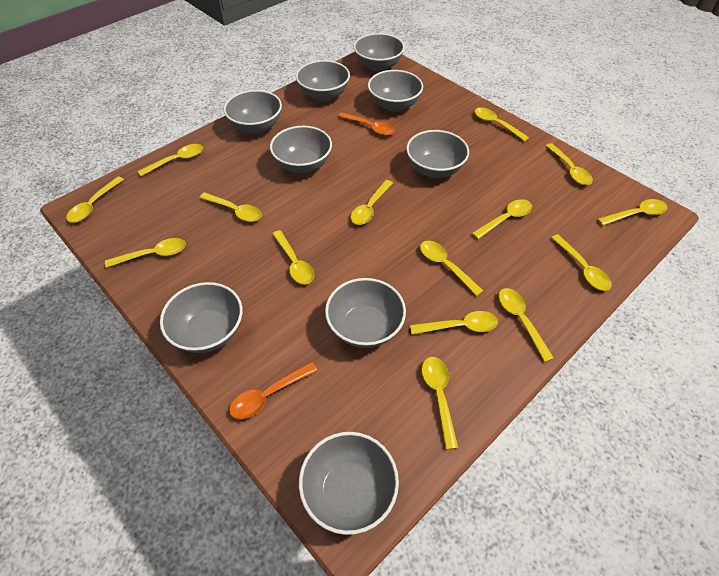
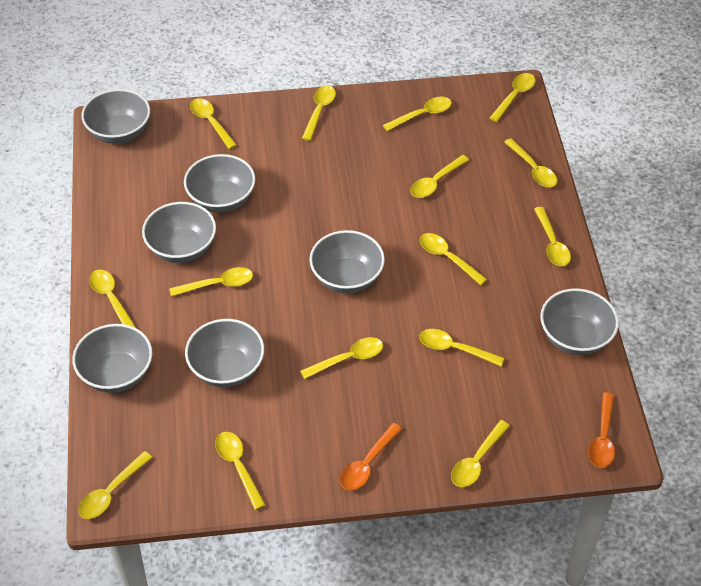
grey bowl: 9 -> 7

